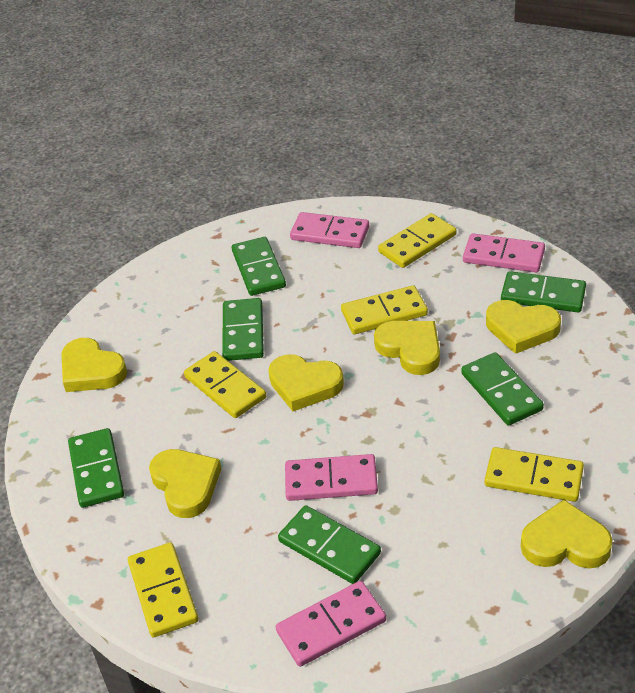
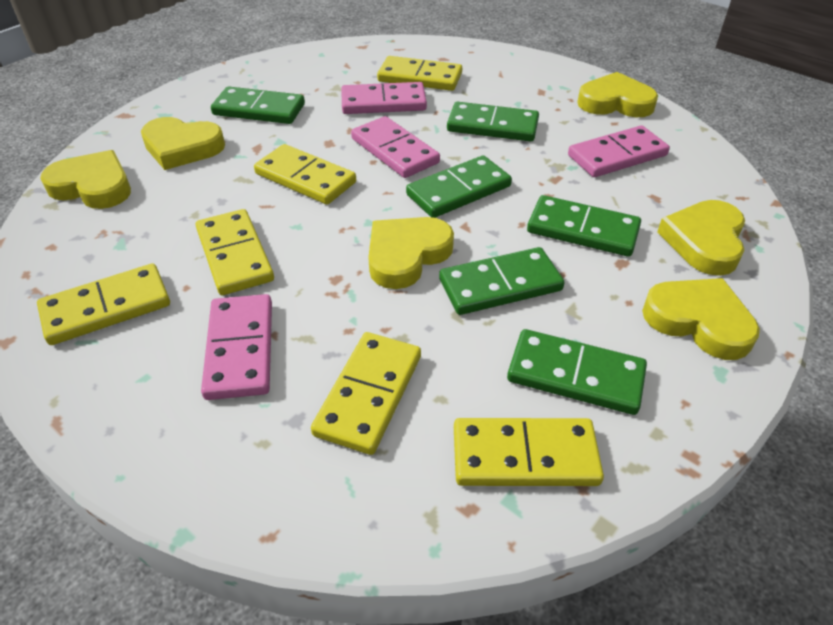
yellow domino: 5 -> 6

